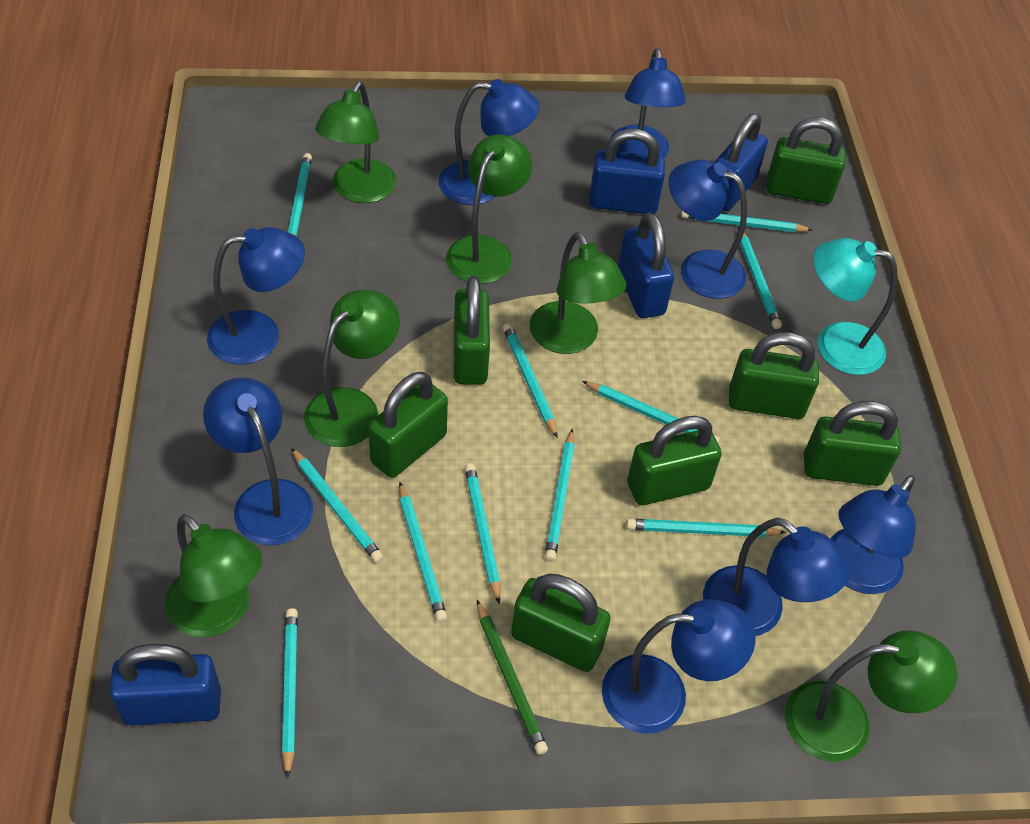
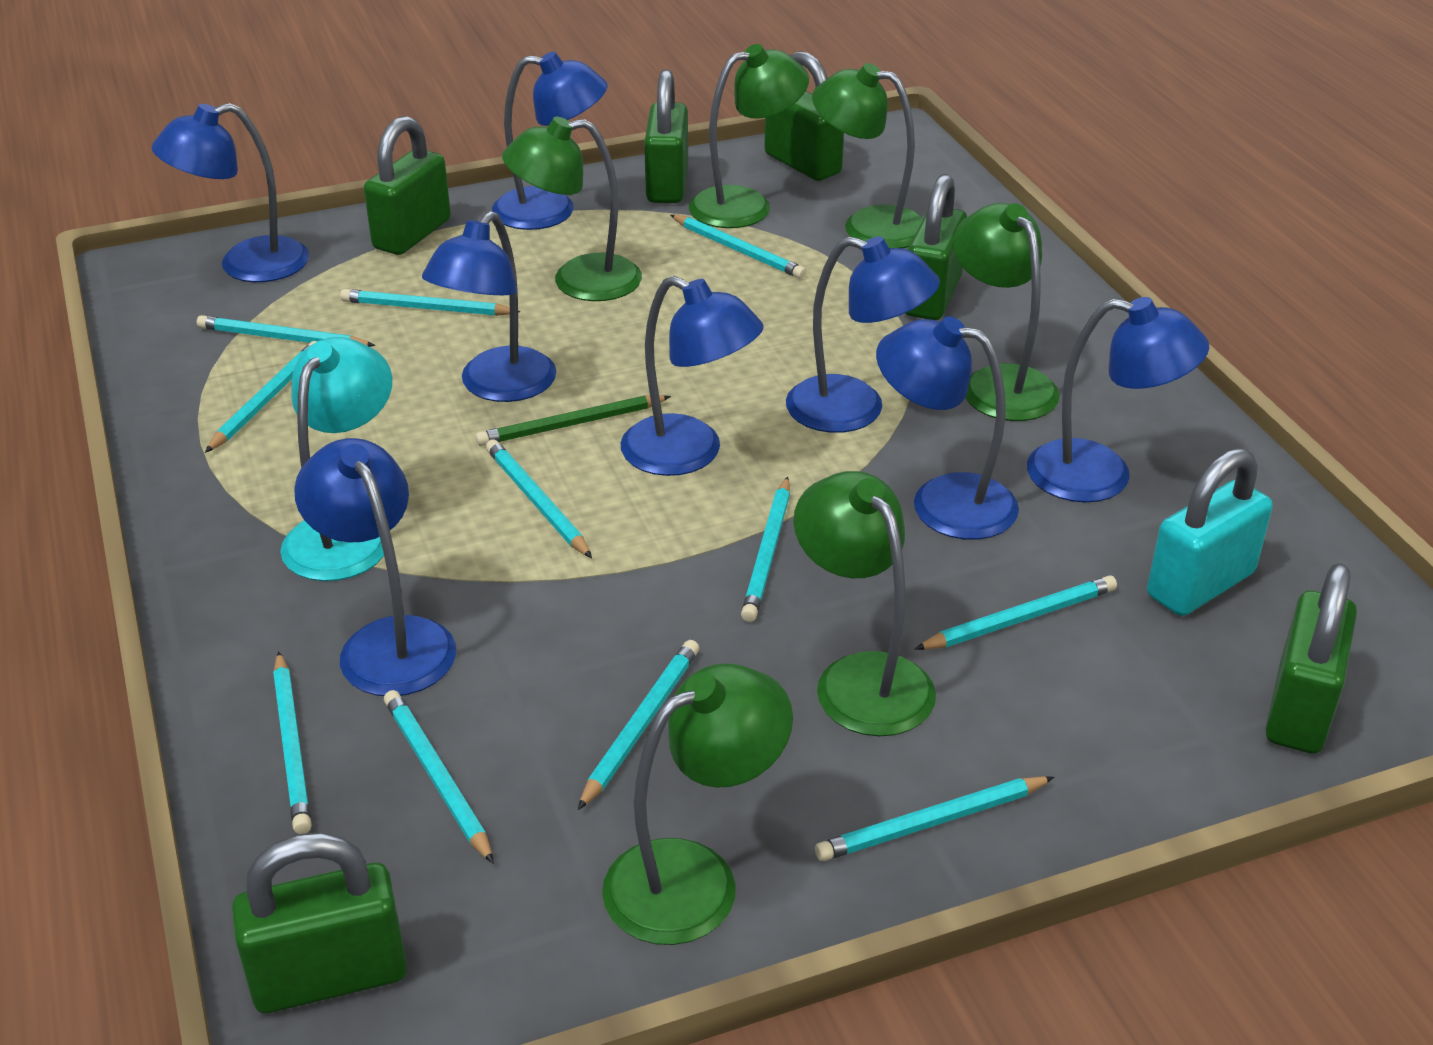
blue padlock: 4 -> 0
green padlock: 7 -> 6
turquoise padlock: 0 -> 1

